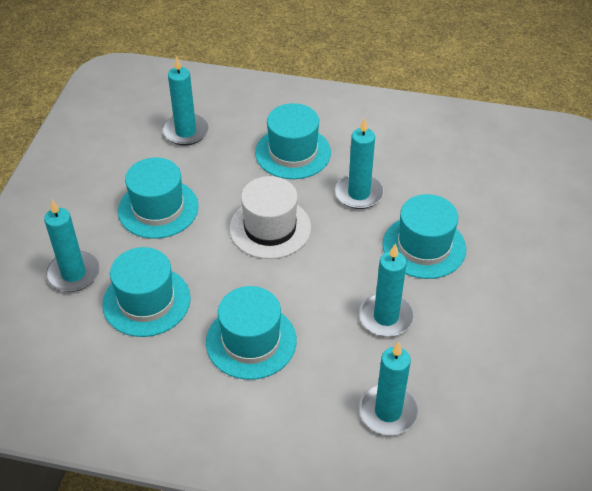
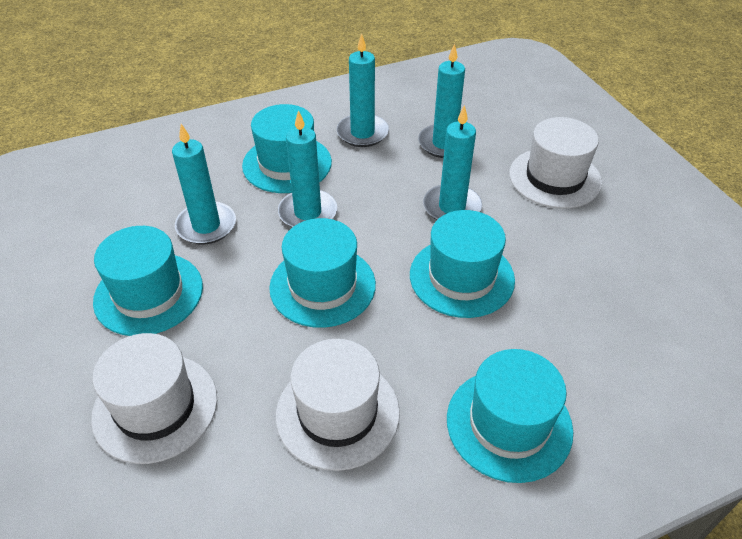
white hat: 1 -> 3

